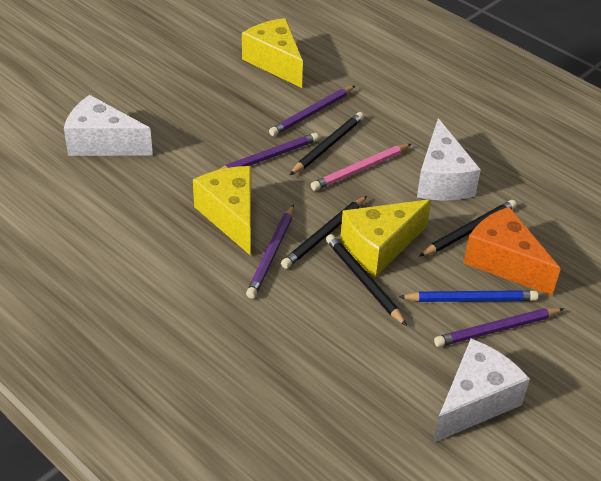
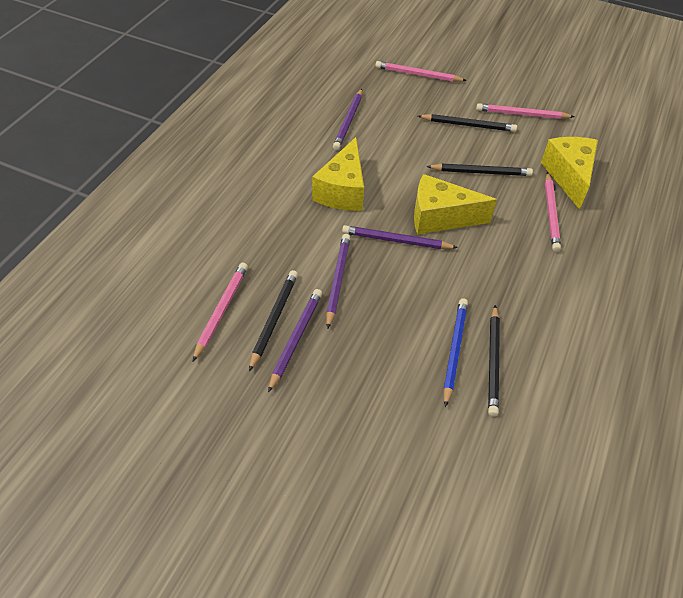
orange cheese: 1 -> 0
pink pencil: 1 -> 4
white cheese: 3 -> 0

